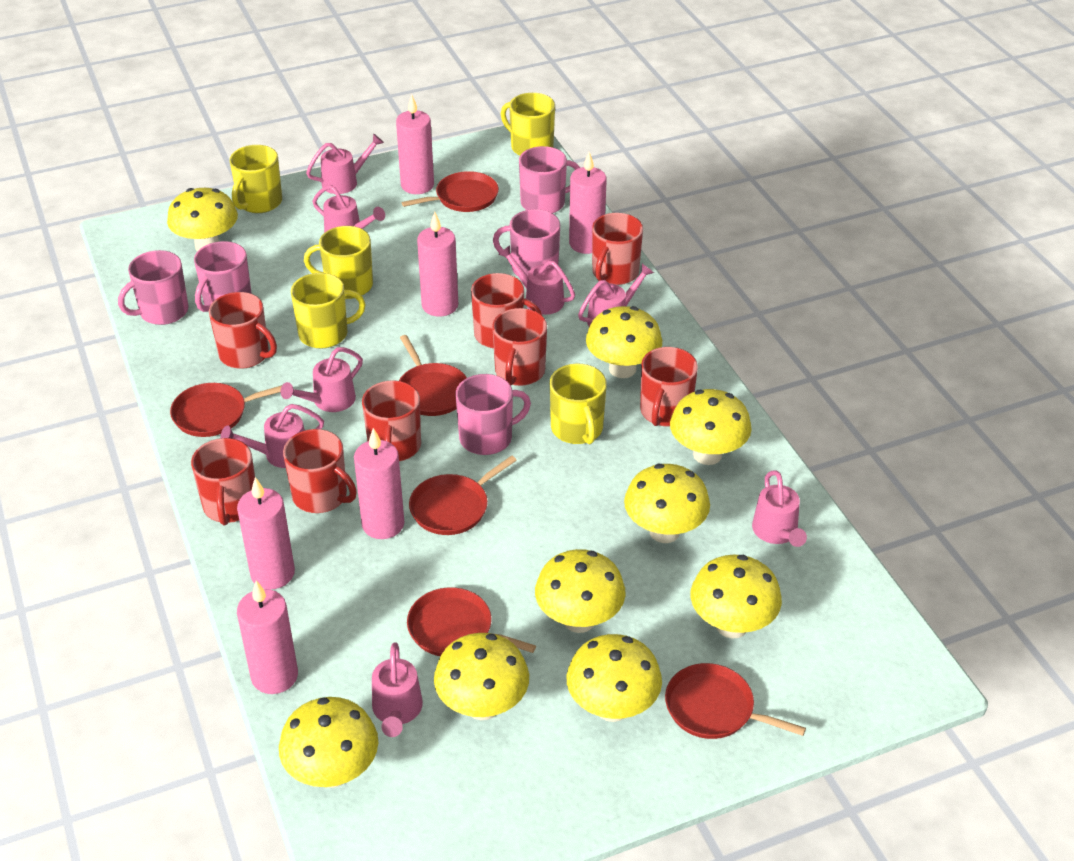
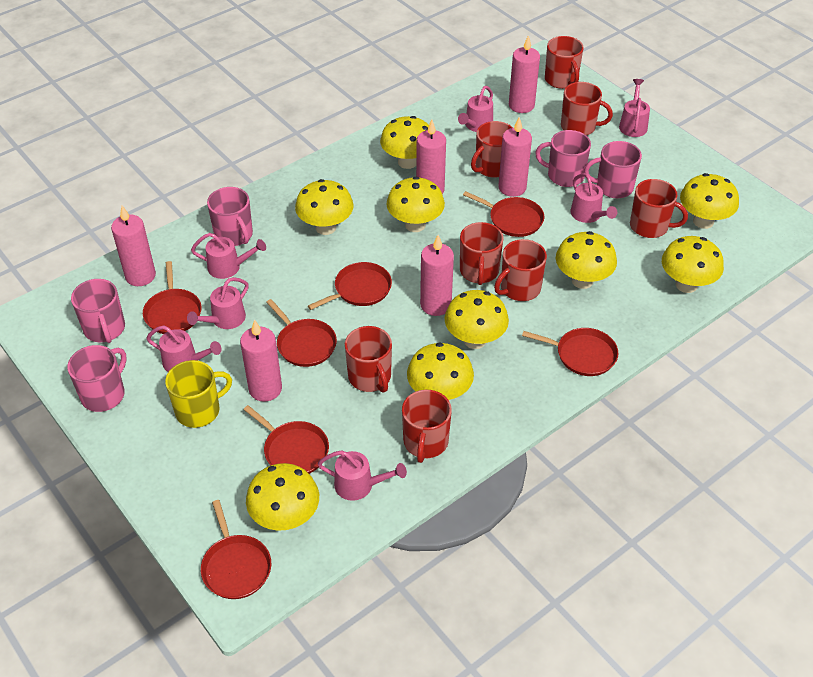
pink watering can: 8 -> 7
red pan: 6 -> 7
yellow mug: 5 -> 1

